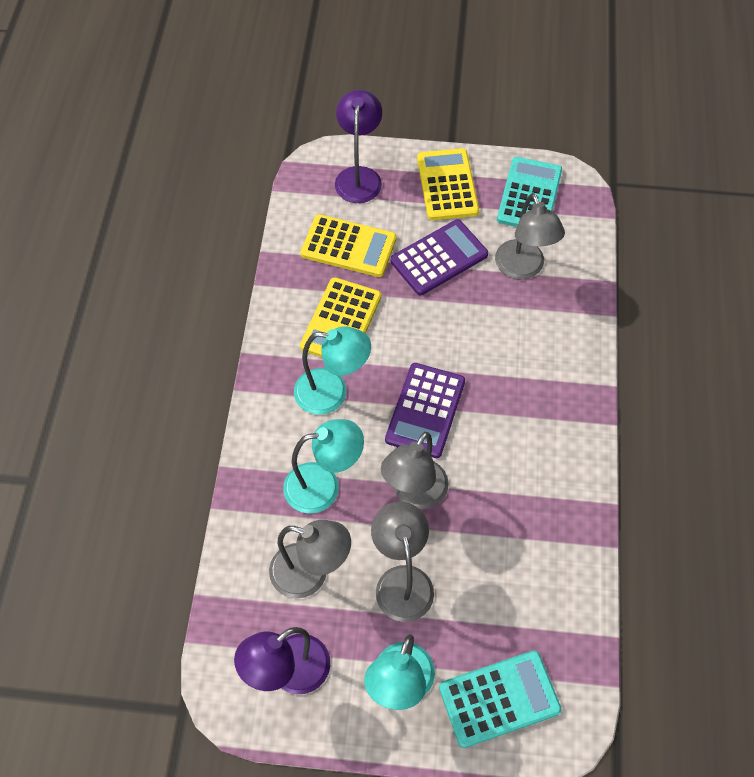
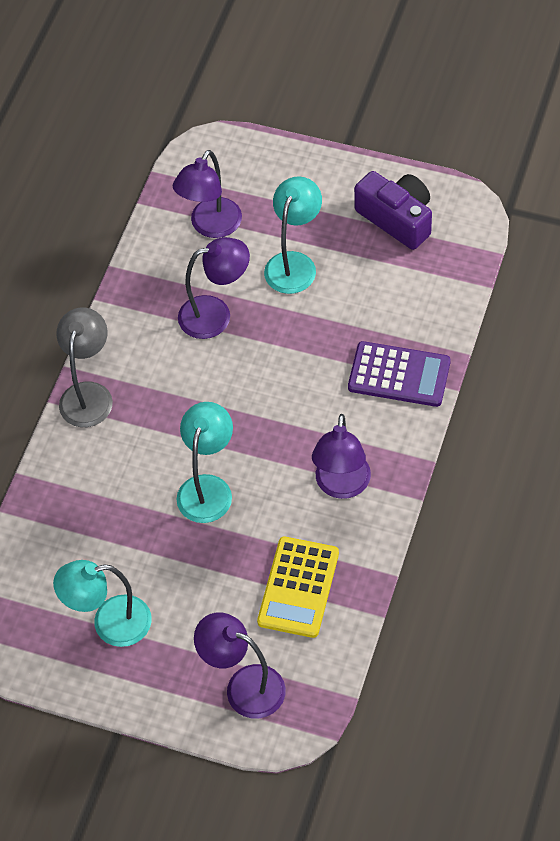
grey lamp: 4 -> 1
purple calculator: 2 -> 1
purple camera: 0 -> 1
purple lamp: 2 -> 4
turquoise calculator: 2 -> 0
yellow calculator: 3 -> 1

